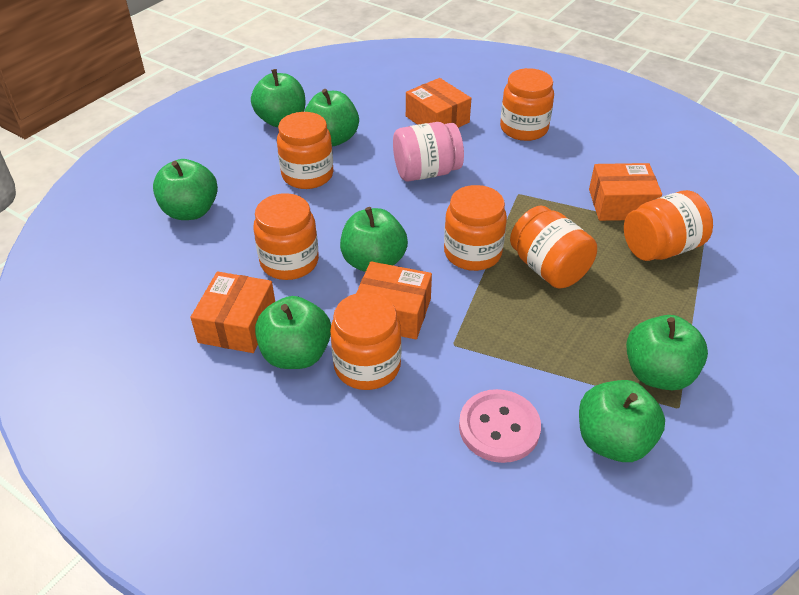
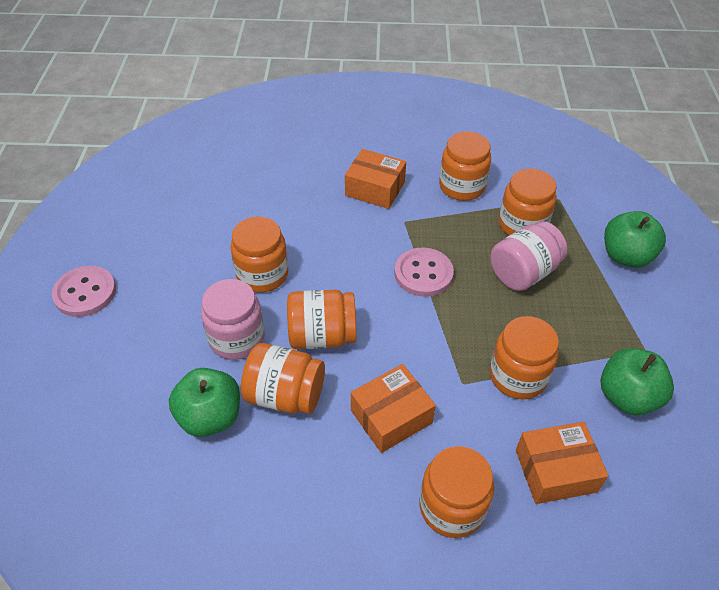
green apple: 7 -> 3
orange box: 4 -> 3
pink button: 1 -> 2
pink jar: 1 -> 2

